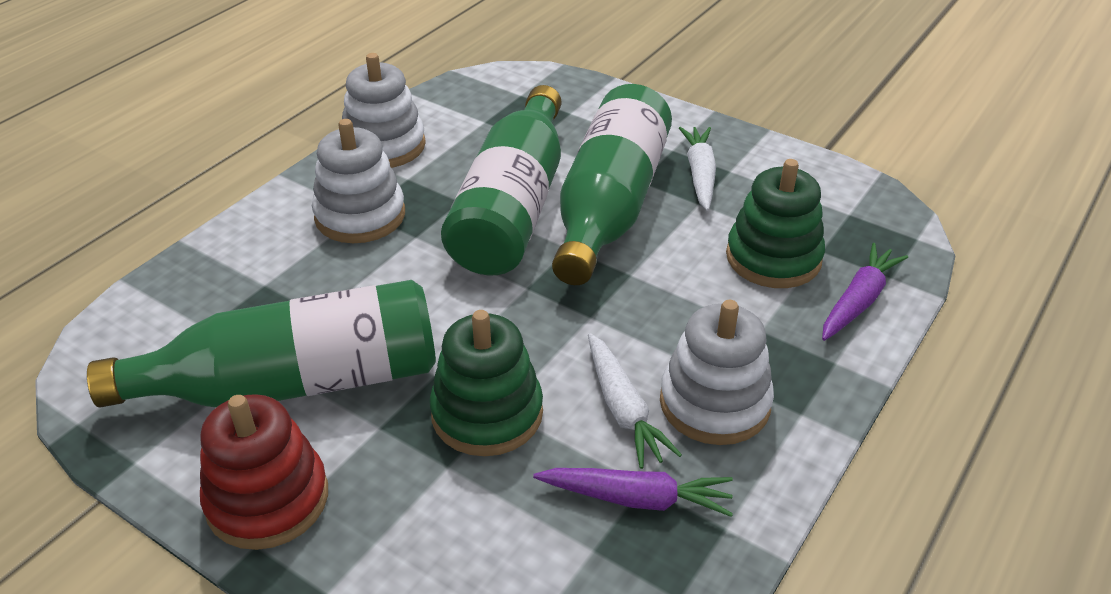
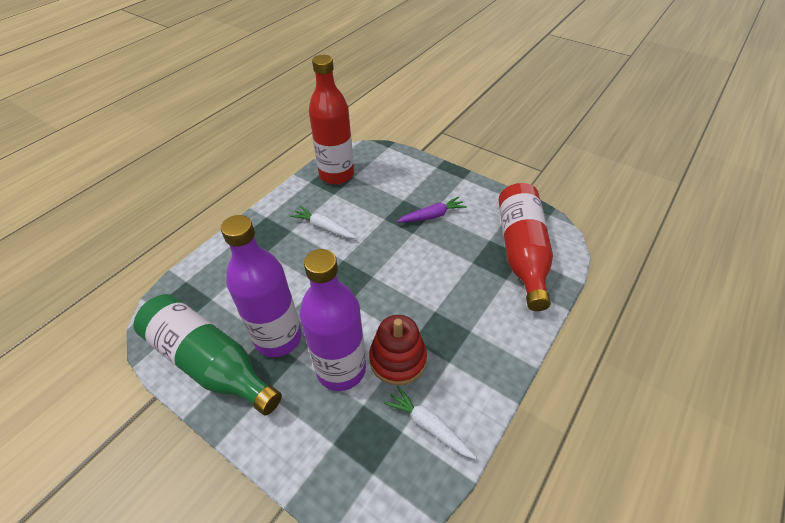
green bottle: 3 -> 1
green stacking toy: 2 -> 0
purple bottle: 0 -> 2
purple carrot: 2 -> 1
red bottle: 0 -> 2
white stacking toy: 3 -> 0

